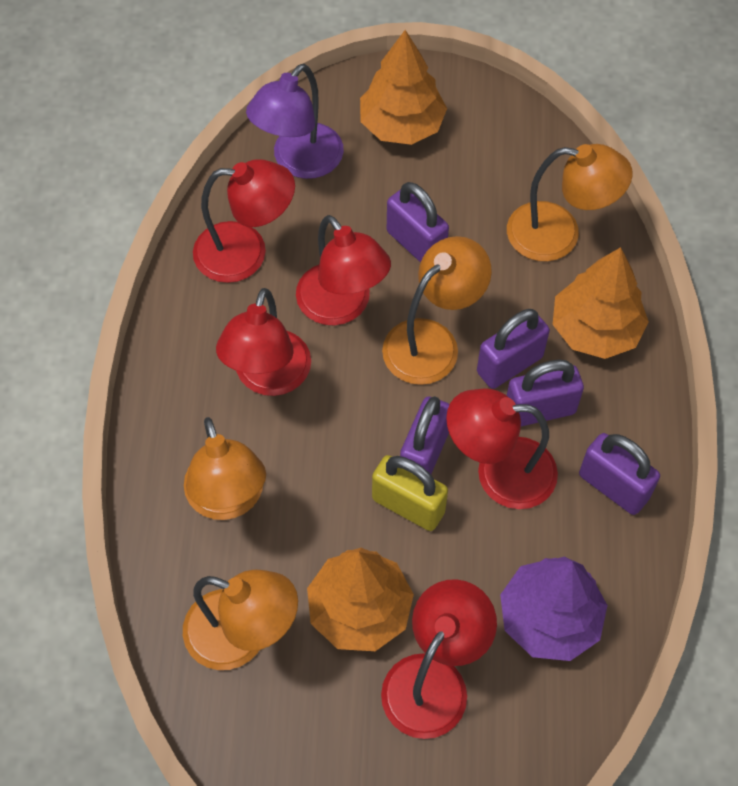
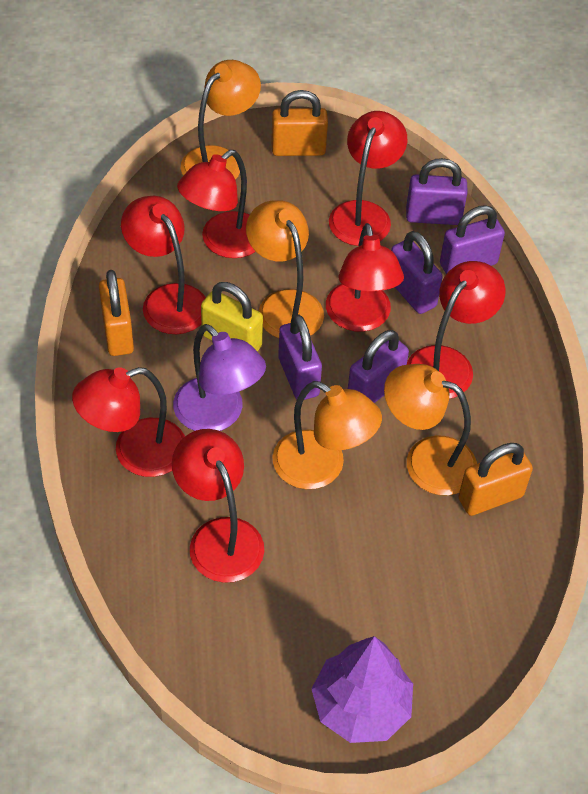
orange padlock: 0 -> 3
orange tree: 3 -> 0
red lamp: 5 -> 7

